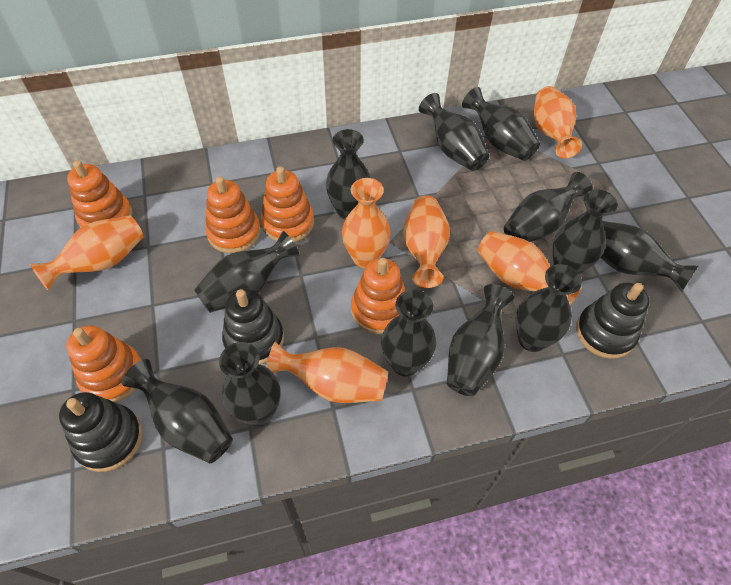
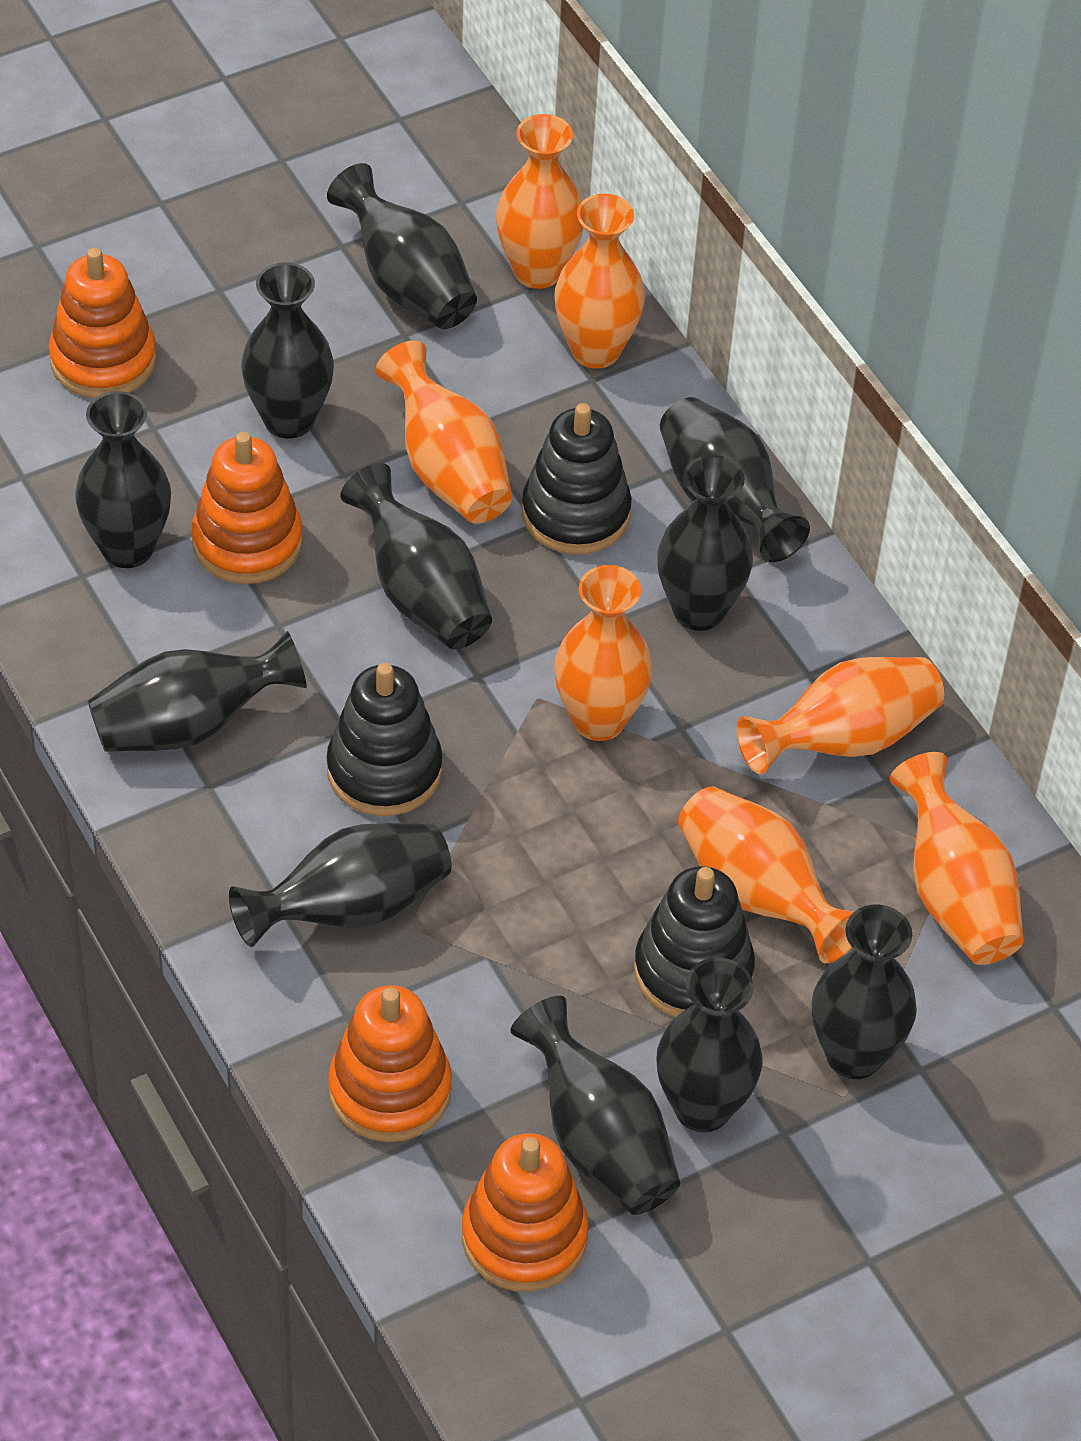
black vase: 12 -> 11
orange stacking toy: 5 -> 4
orange vase: 6 -> 7

